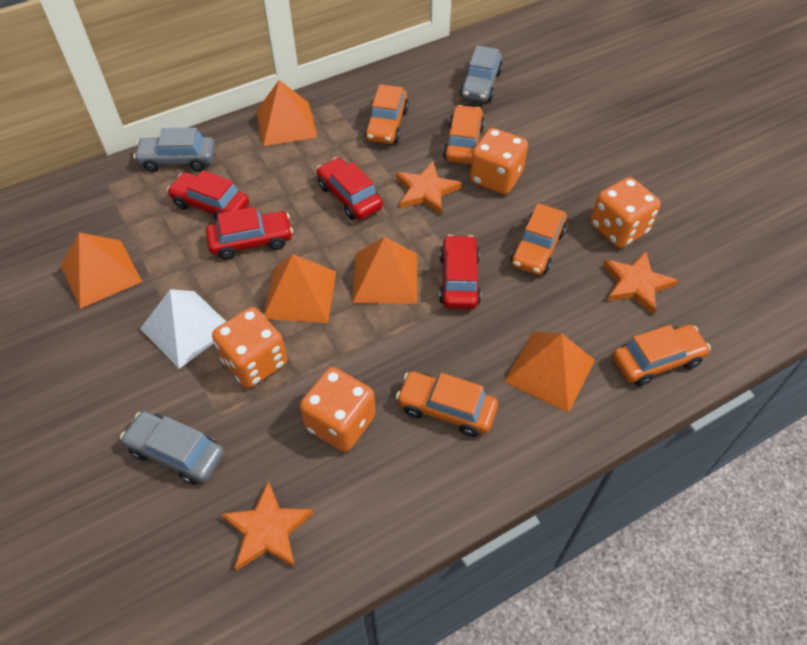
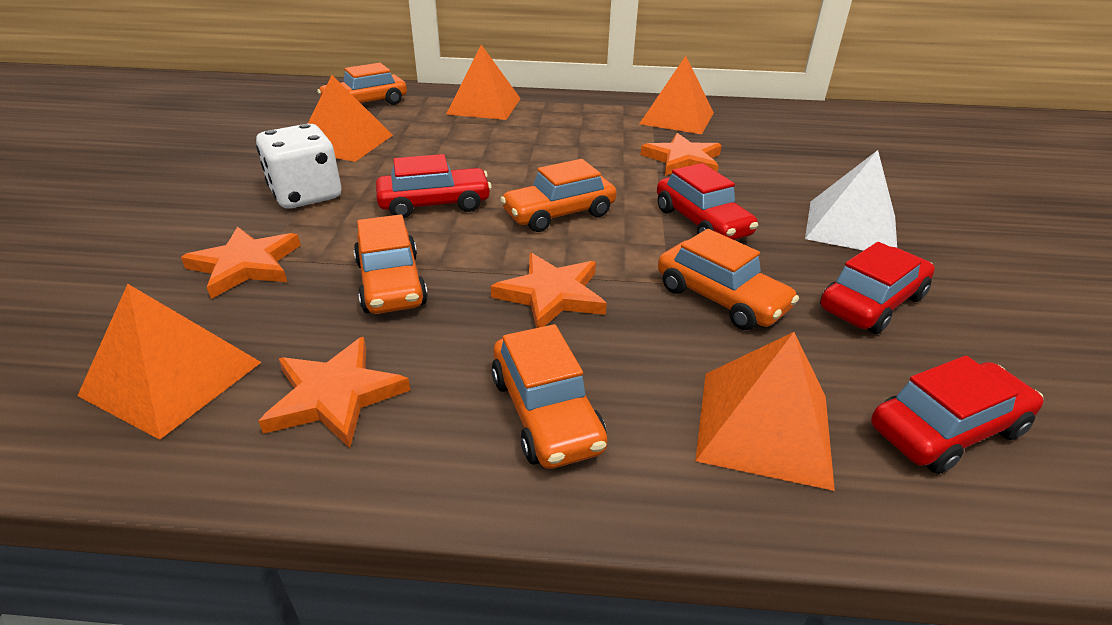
grey car: 3 -> 0
orange dice: 4 -> 0
orange star: 3 -> 4
white dice: 0 -> 1

